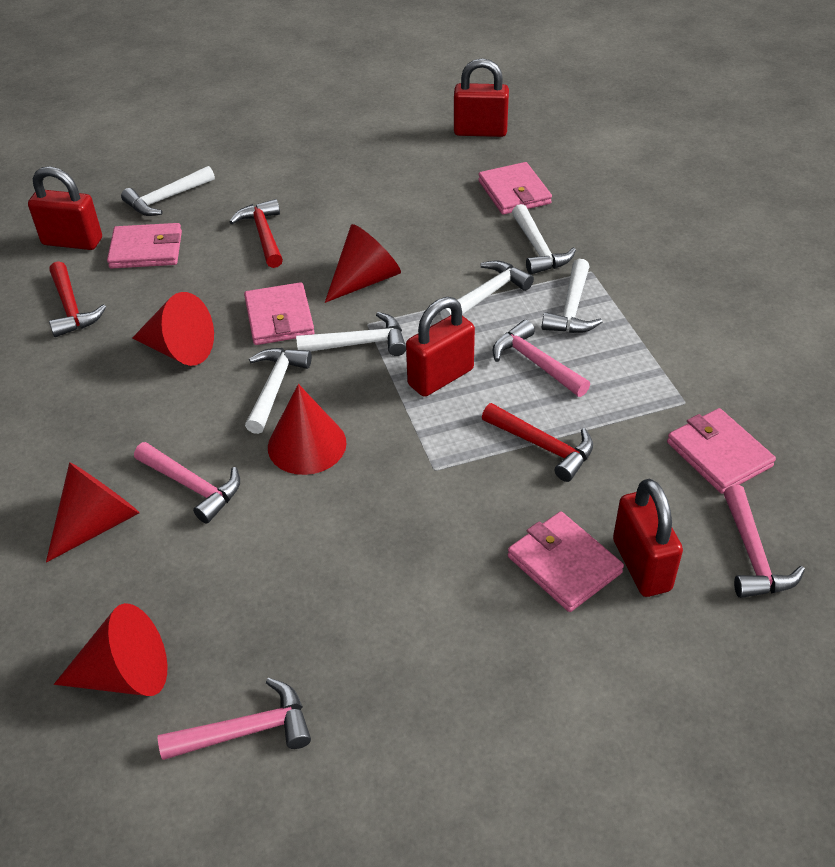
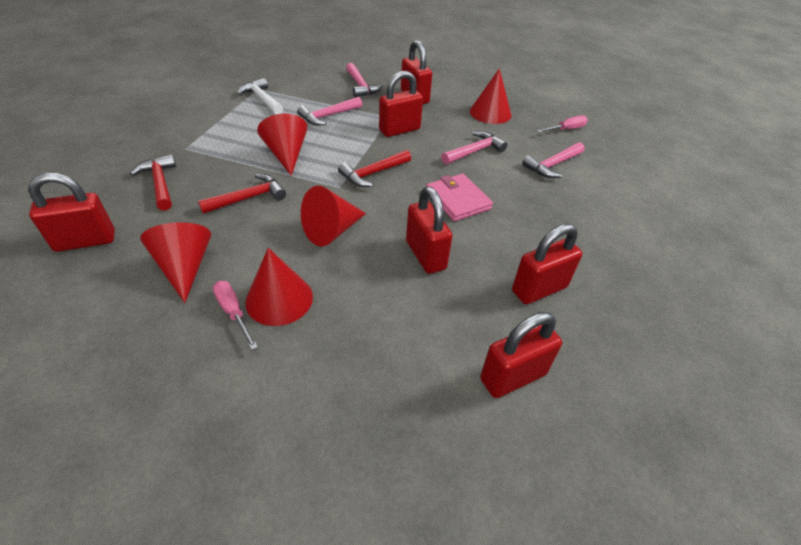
pink screwdriver: 0 -> 2
pink wallet: 5 -> 1
red padlock: 4 -> 6
white hammer: 6 -> 1

